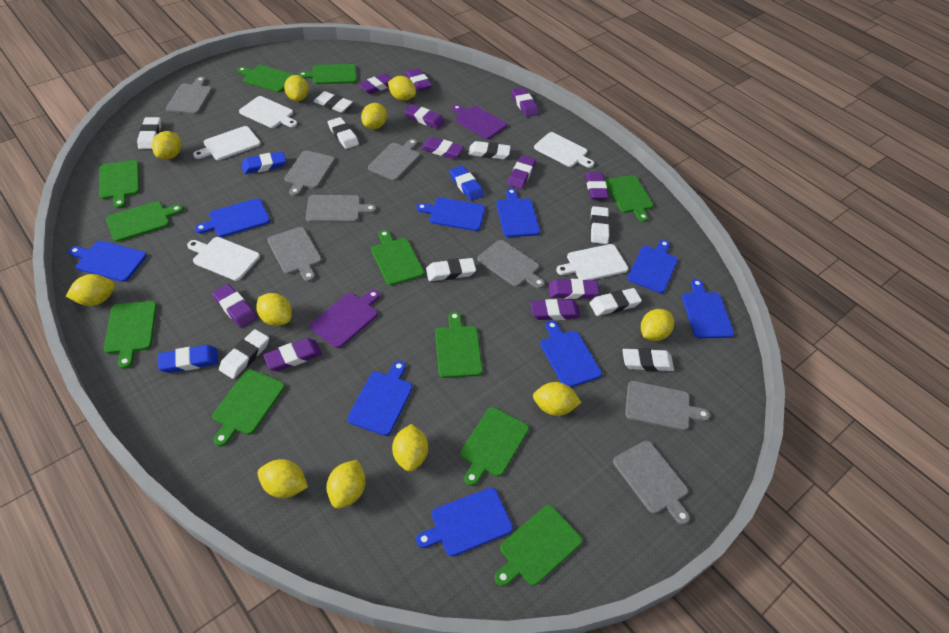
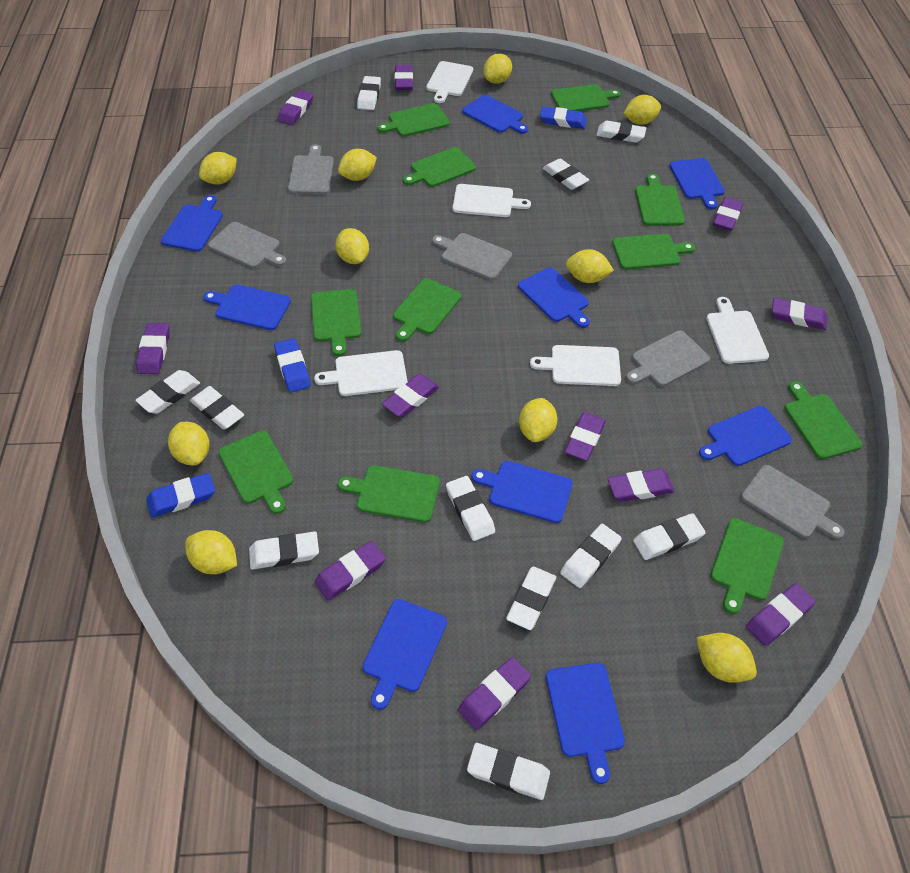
grey cutting board: 8 -> 5
purple cutting board: 2 -> 0
white eraser: 9 -> 11
yellow lemon: 11 -> 10

